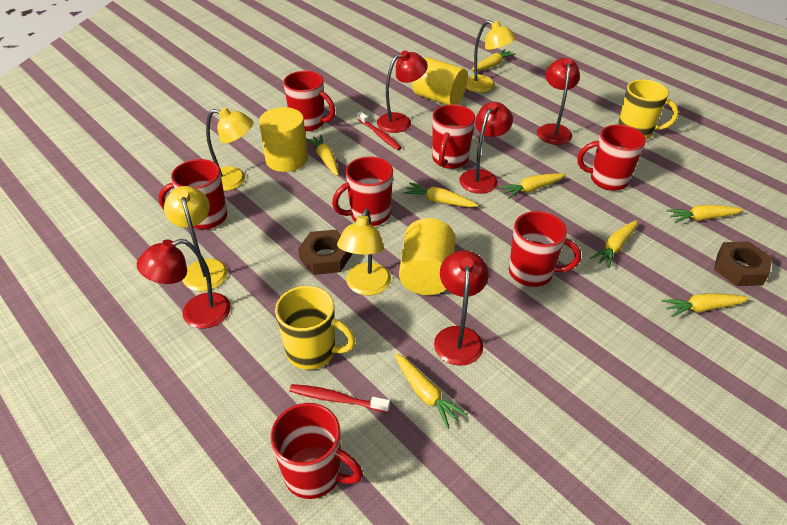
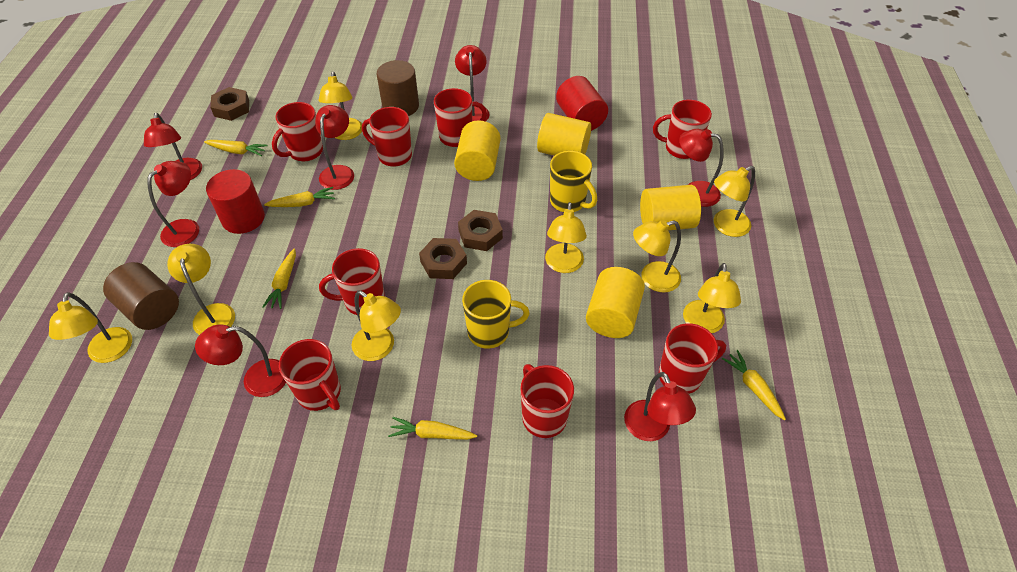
brown cylinder: 0 -> 2
brown nut: 2 -> 3
red cylinder: 0 -> 2
red lamp: 5 -> 7
red mug: 7 -> 8
red toothbrush: 2 -> 0
yellow carrot: 8 -> 5
yellow cylinder: 3 -> 4
yellow lamp: 4 -> 8

